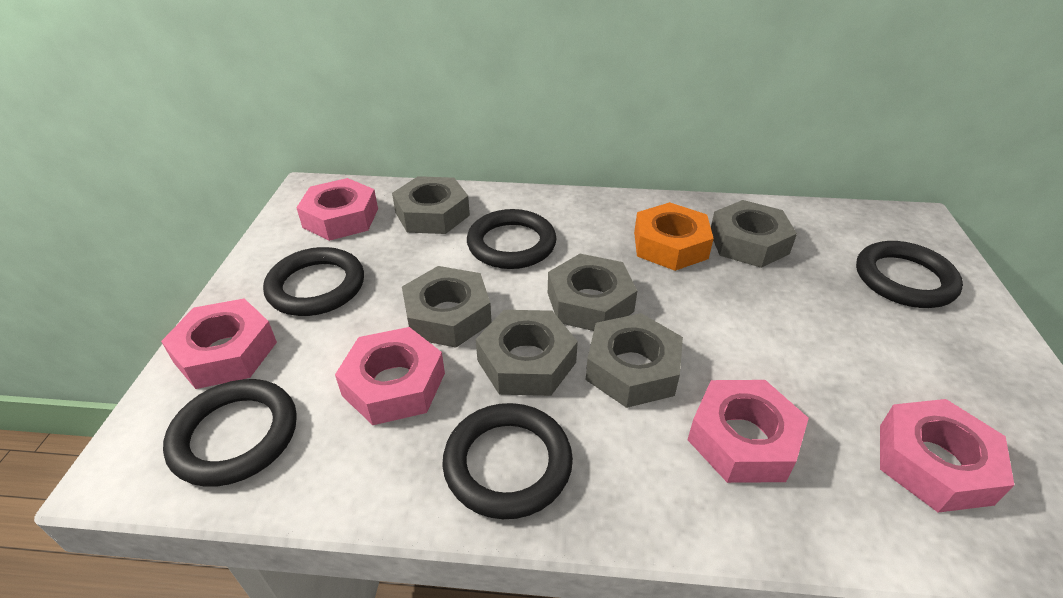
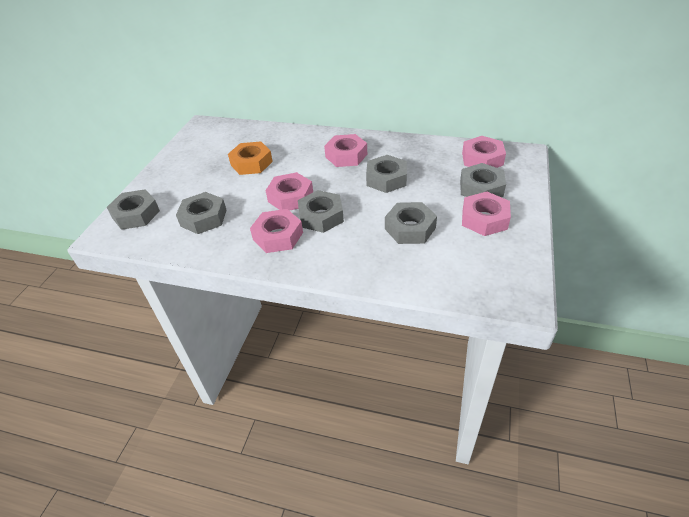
black ring: 5 -> 0

